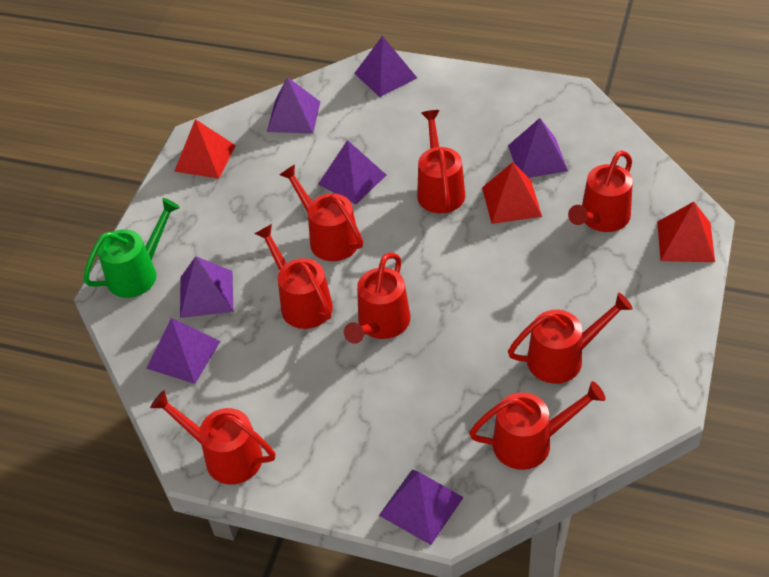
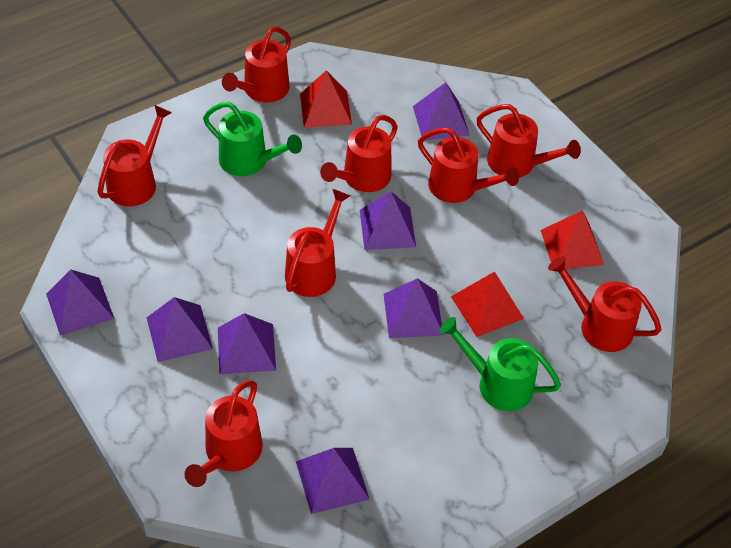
green watering can: 1 -> 2

